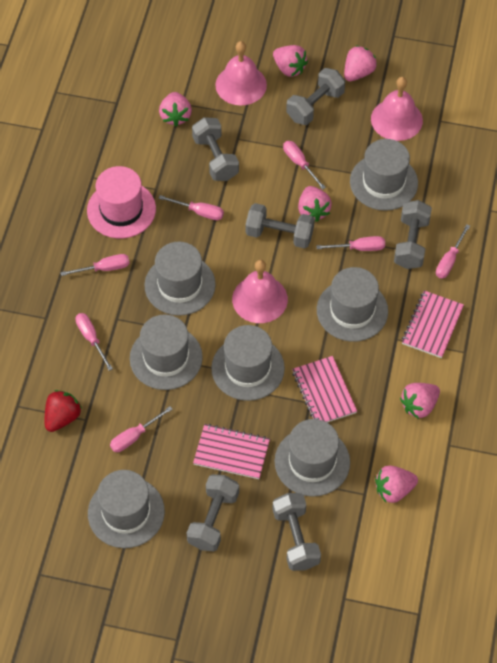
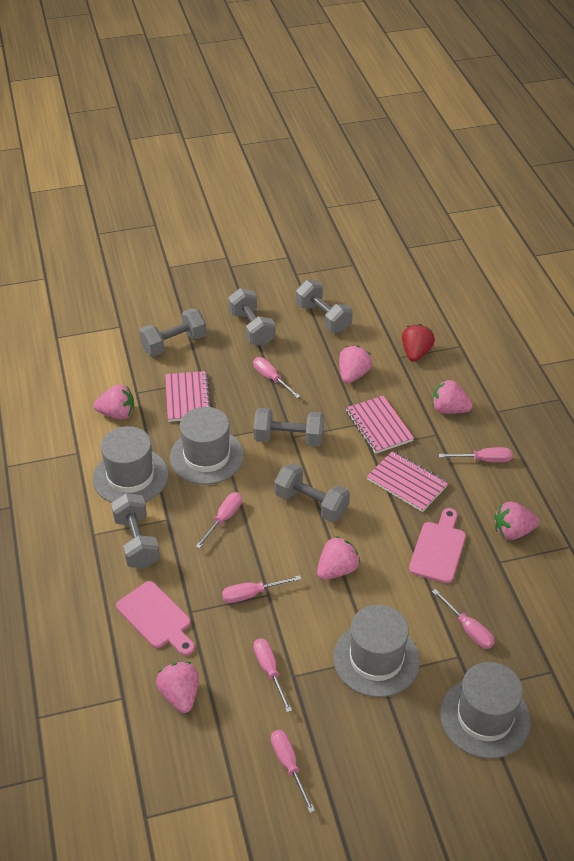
grey hat: 7 -> 4
pink bell: 3 -> 0
pink cutting board: 0 -> 2
pink hat: 1 -> 0

